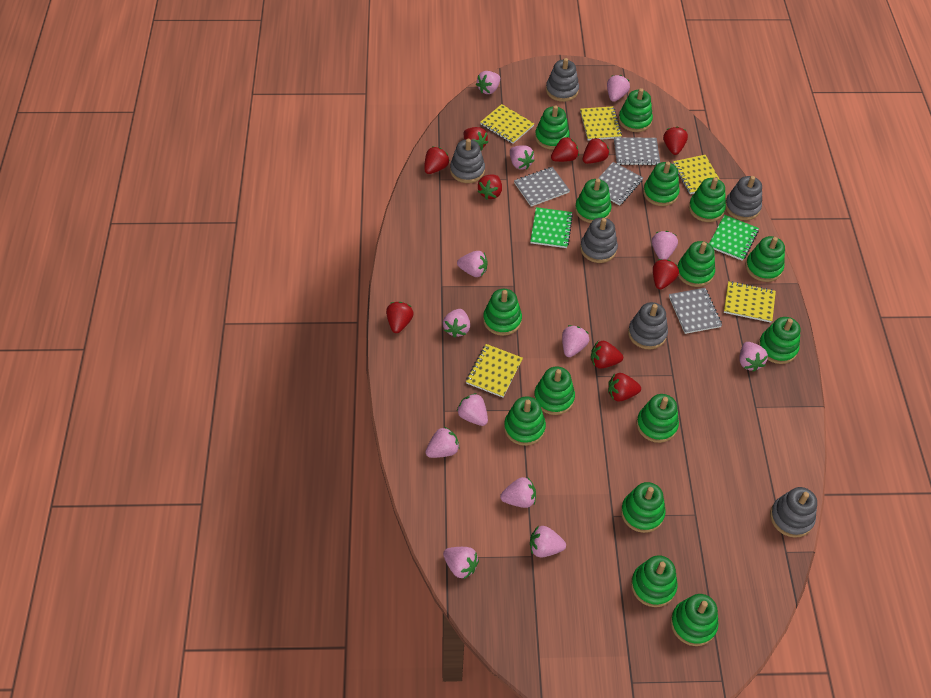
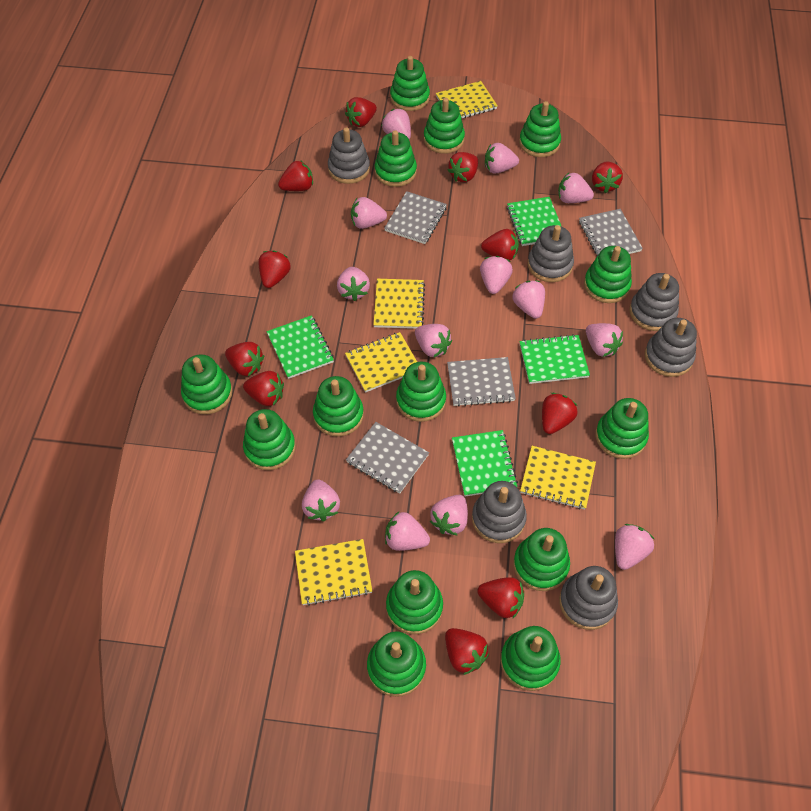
green notebook: 2 -> 4
green stacking toy: 15 -> 14
red strawberry: 10 -> 11

